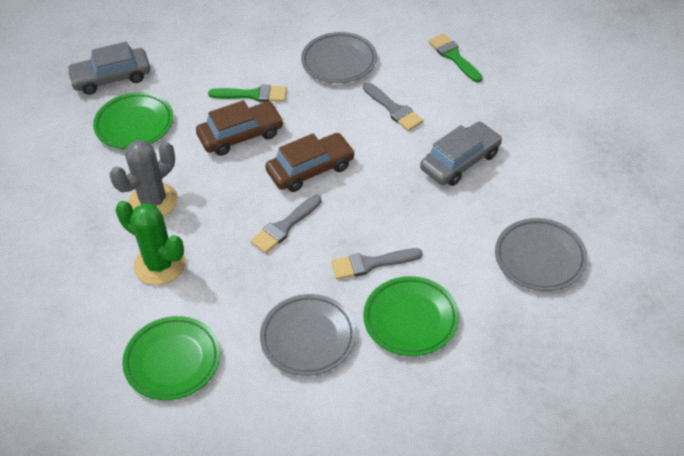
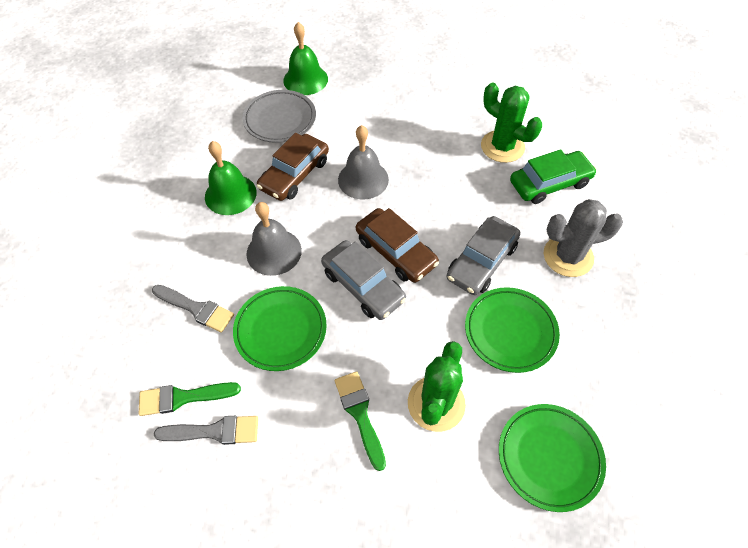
green bell: 0 -> 2
green cactus: 1 -> 2
green car: 0 -> 1
grey bell: 0 -> 2
grey brush: 3 -> 2
grey plate: 3 -> 1

